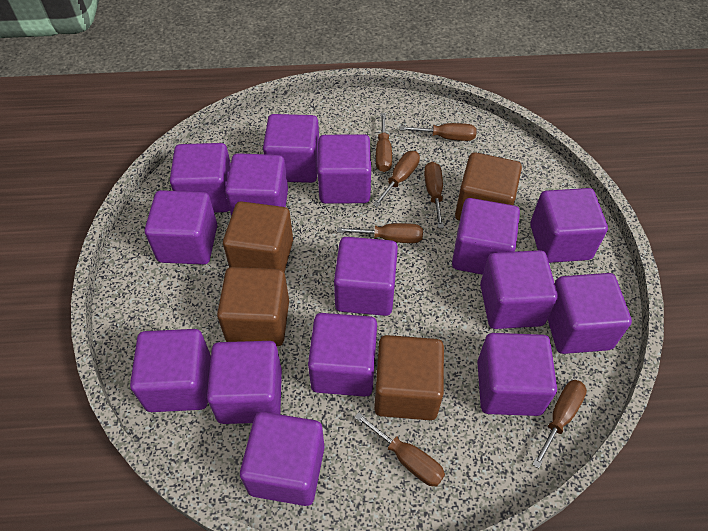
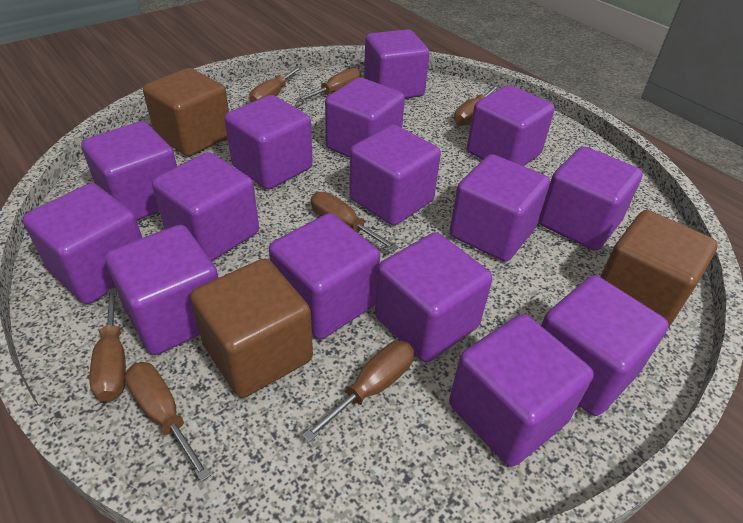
brown cube: 4 -> 3

